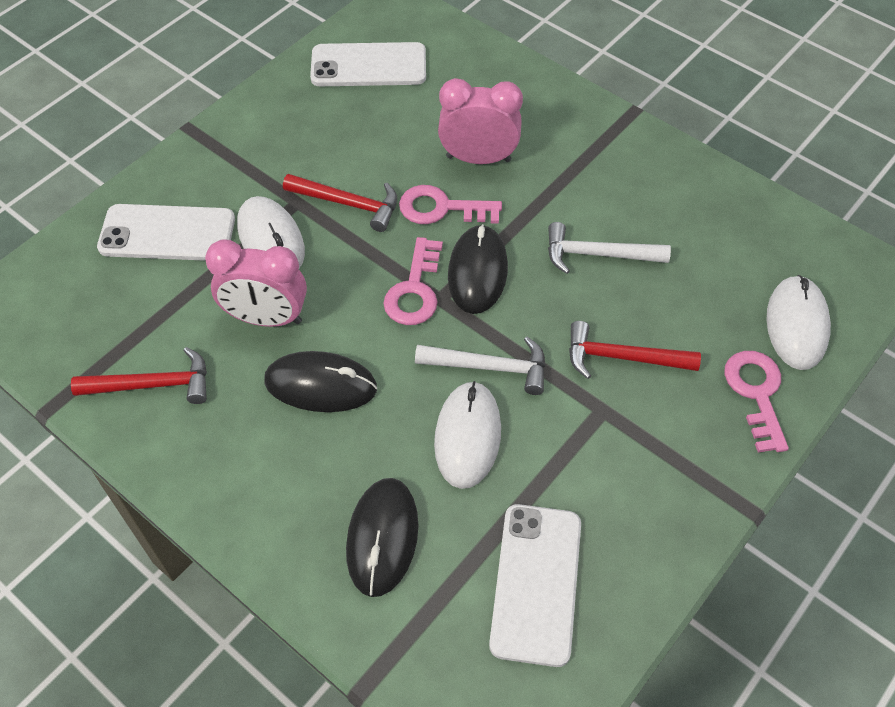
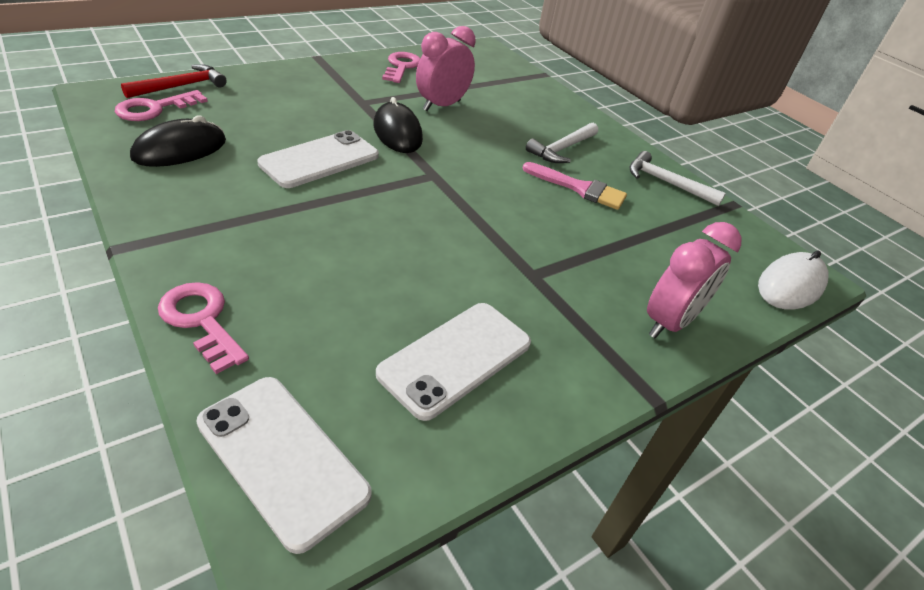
black mouse: 3 -> 2
pink brush: 0 -> 1
red hammer: 3 -> 1
white mouse: 3 -> 1

